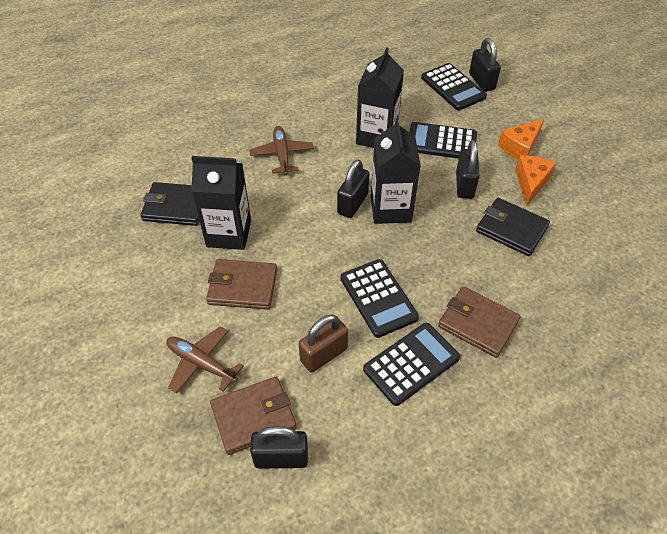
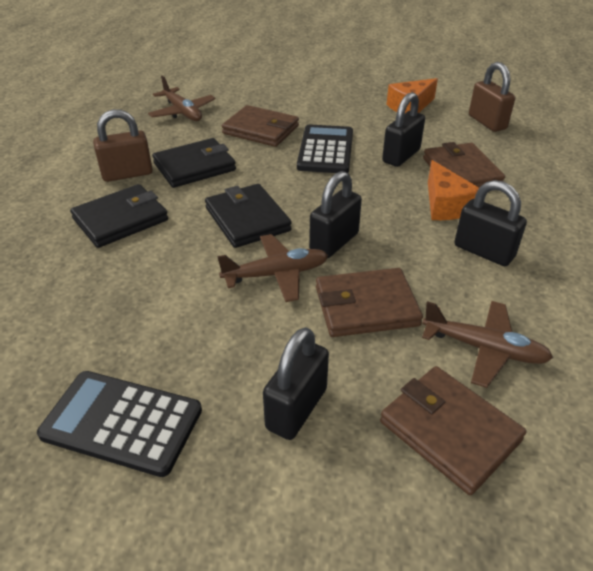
black calculator: 4 -> 2
black carton: 3 -> 0
black wallet: 2 -> 3
brown padlock: 1 -> 2
brown plane: 2 -> 3
brown wallet: 3 -> 4

